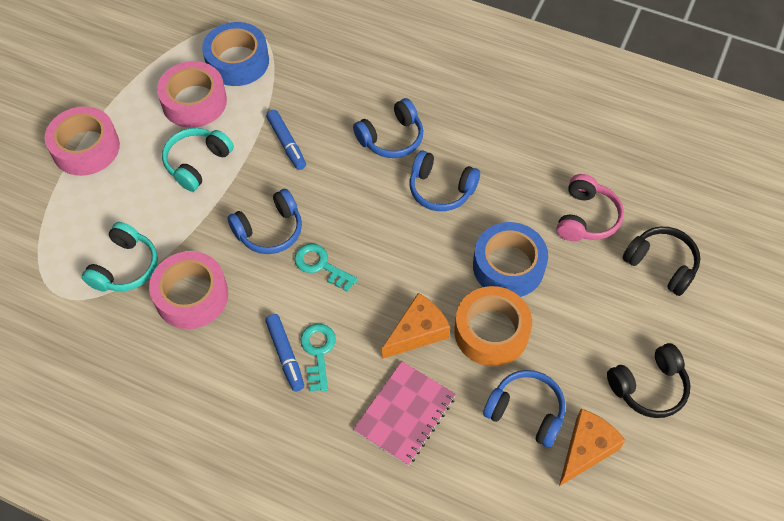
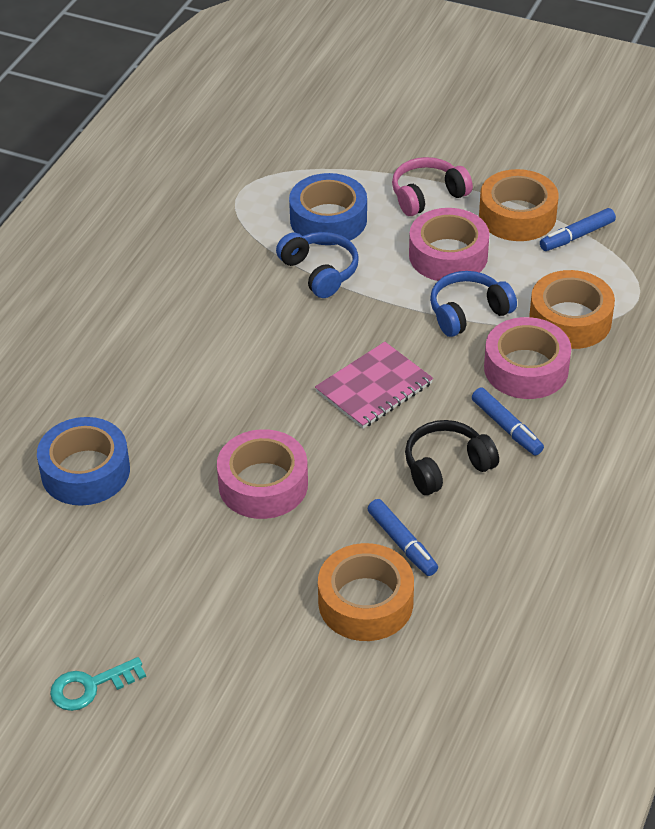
black headphones: 2 -> 1
blue headphones: 4 -> 2
blue marker: 2 -> 3
orange cheese: 2 -> 0
orange tape: 1 -> 3
turquoise headphones: 2 -> 0
turquoise key: 2 -> 1

